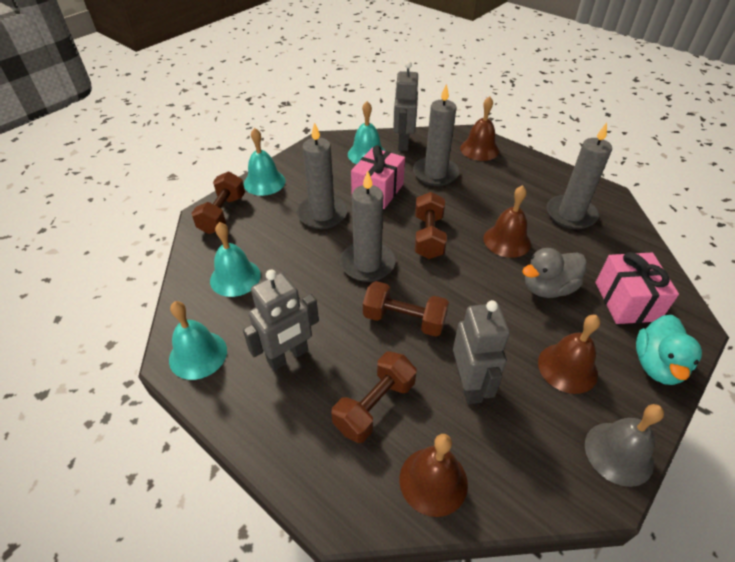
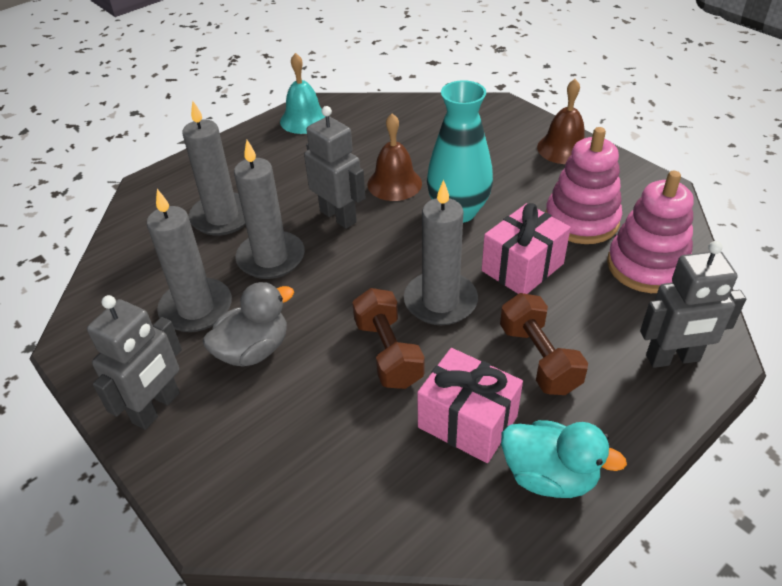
brown bell: 4 -> 2
brown dumbbell: 4 -> 2
grey bell: 1 -> 0
pink stacking toy: 0 -> 2
turquoise bell: 4 -> 1
turquoise vase: 0 -> 1

